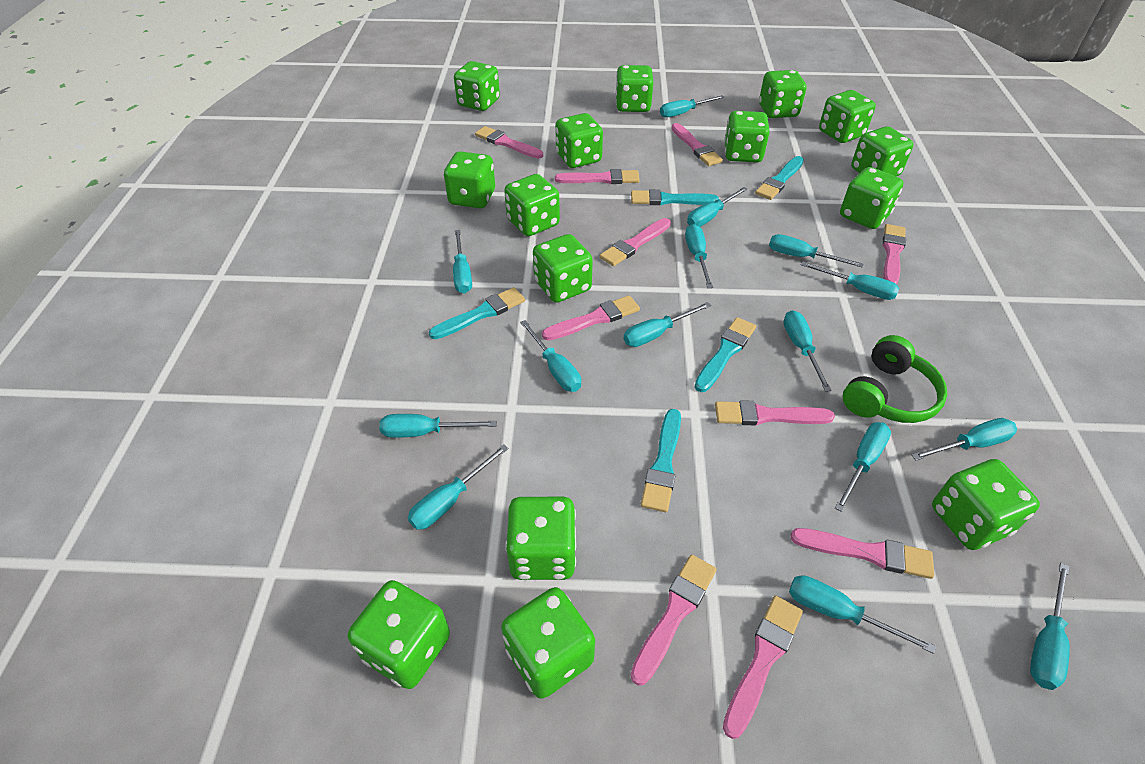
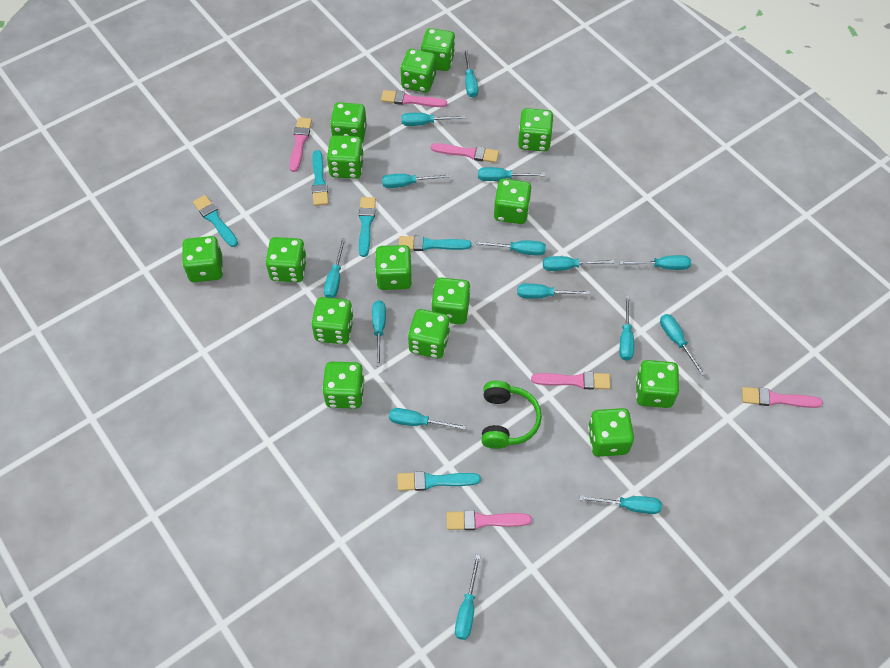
pink brush: 10 -> 6

